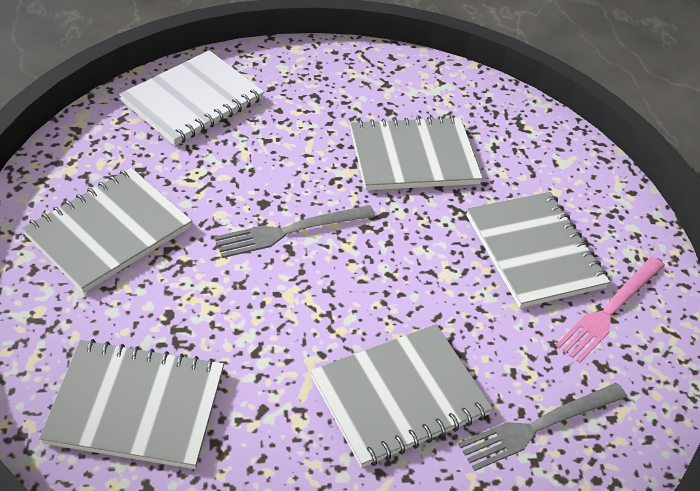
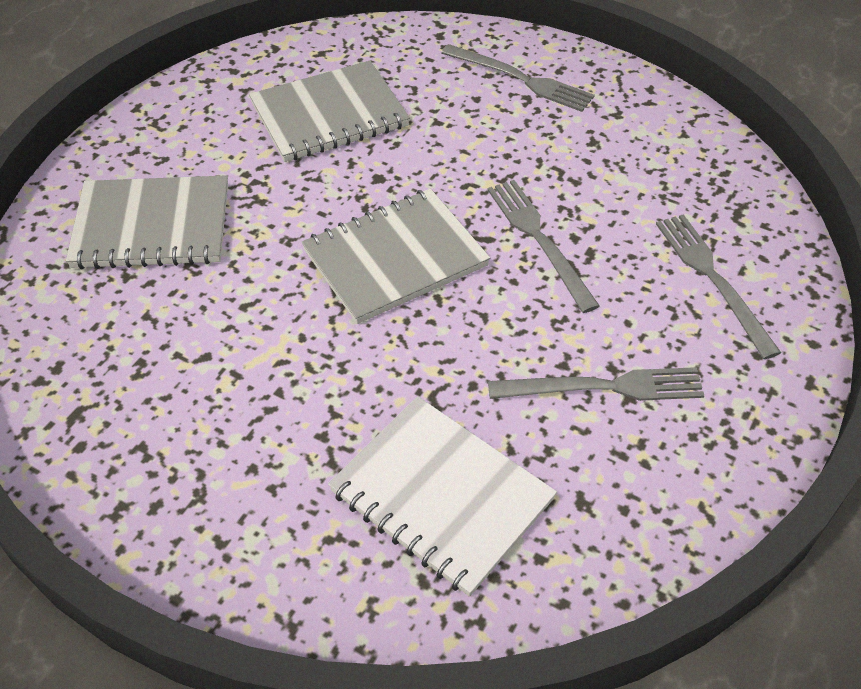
grey fork: 2 -> 4
grey notebook: 5 -> 3
pink fork: 1 -> 0

